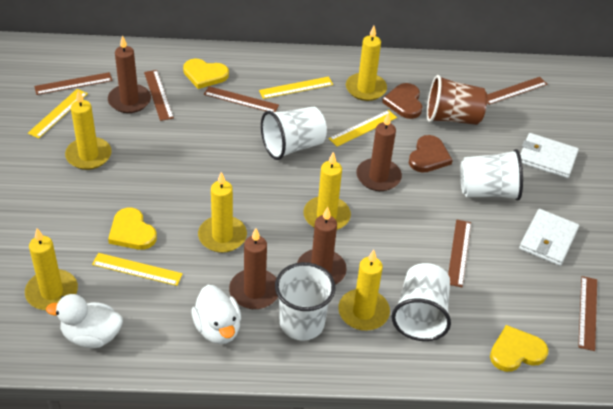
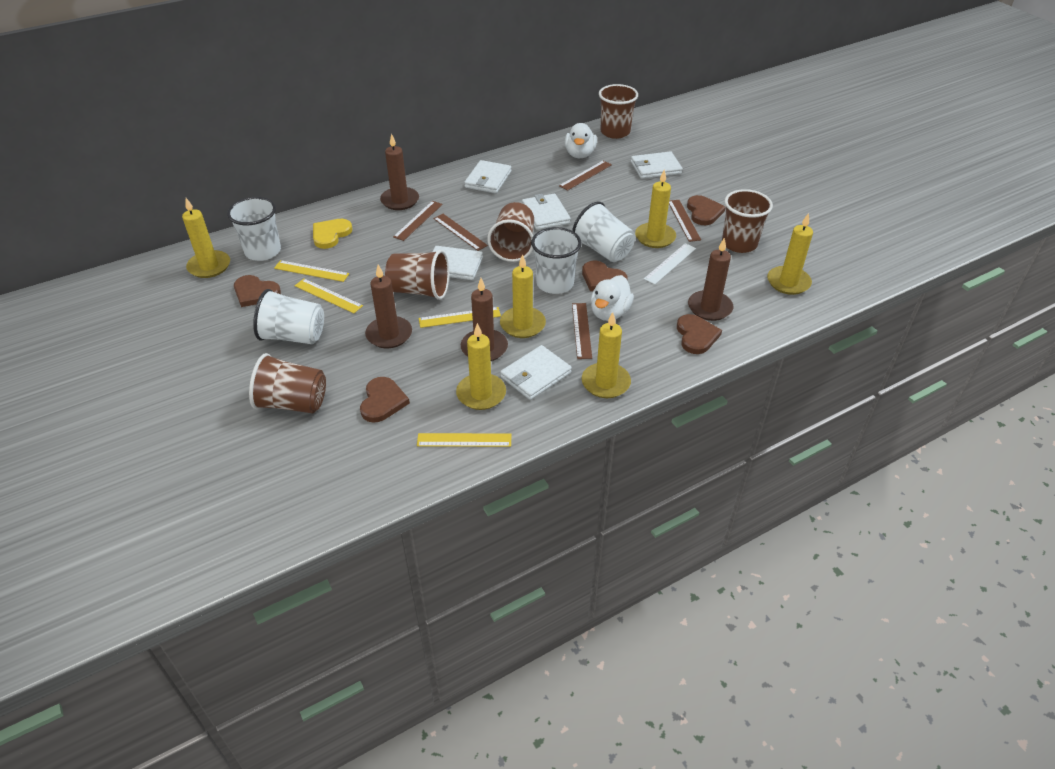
brown cup: 1 -> 5
brown heart: 2 -> 5
brown ruler: 6 -> 5
white ruler: 0 -> 1
white wallet: 2 -> 5
yellow heart: 3 -> 1

